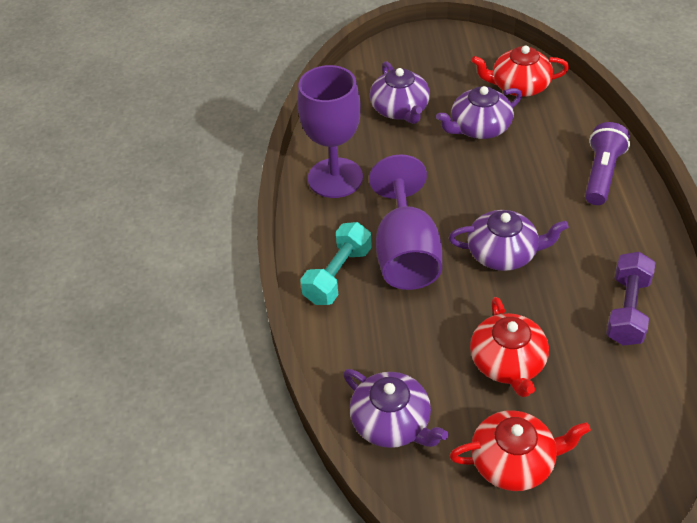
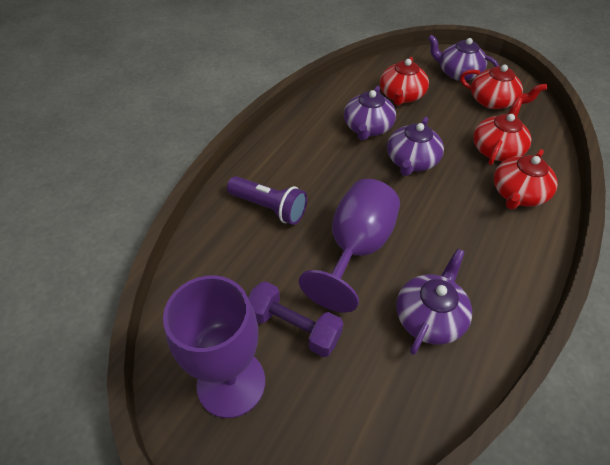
red teapot: 3 -> 4
turquoise dumbbell: 1 -> 0

